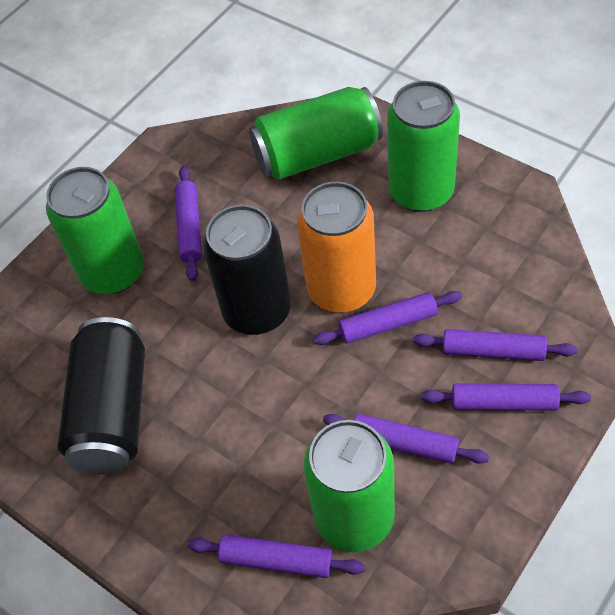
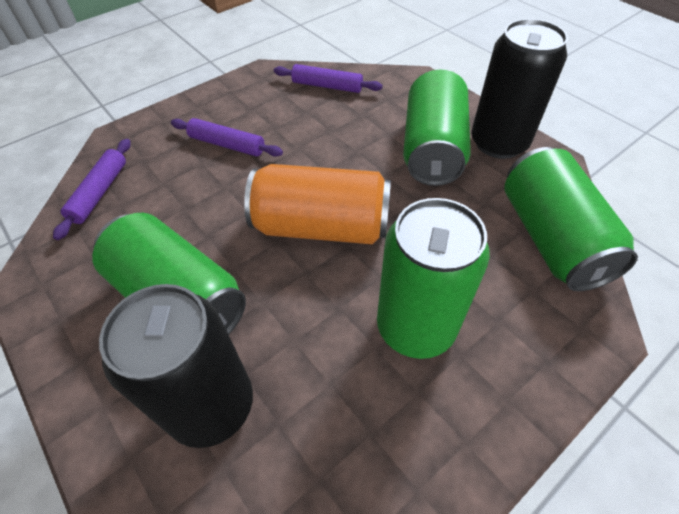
purple rolling pin: 6 -> 3

